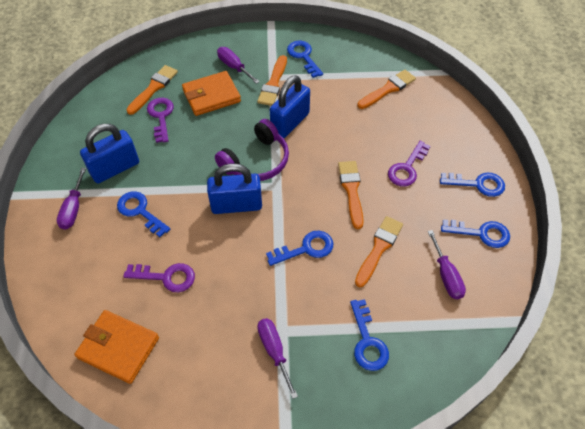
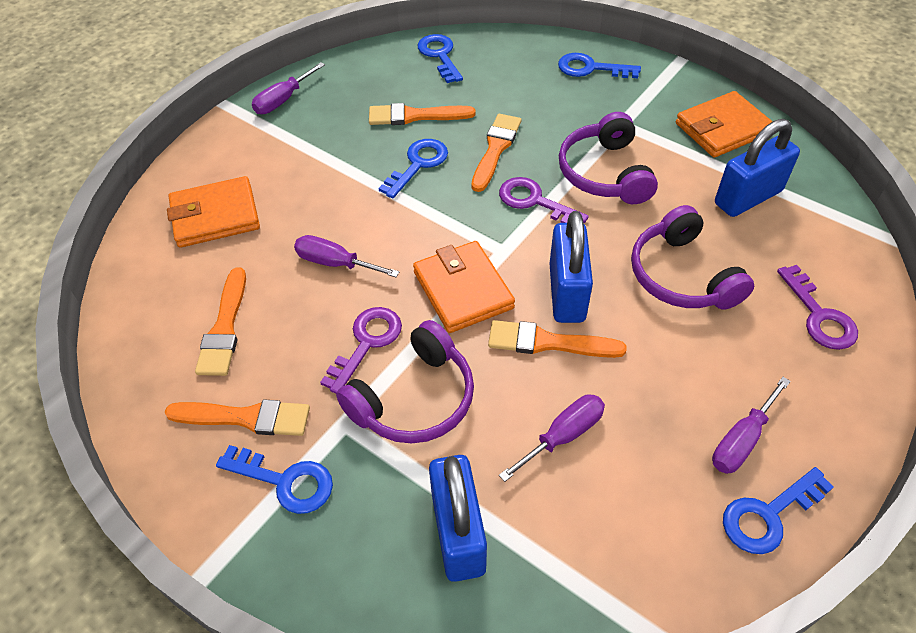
blue key: 6 -> 5
orange wallet: 2 -> 3
purple headphones: 1 -> 3

